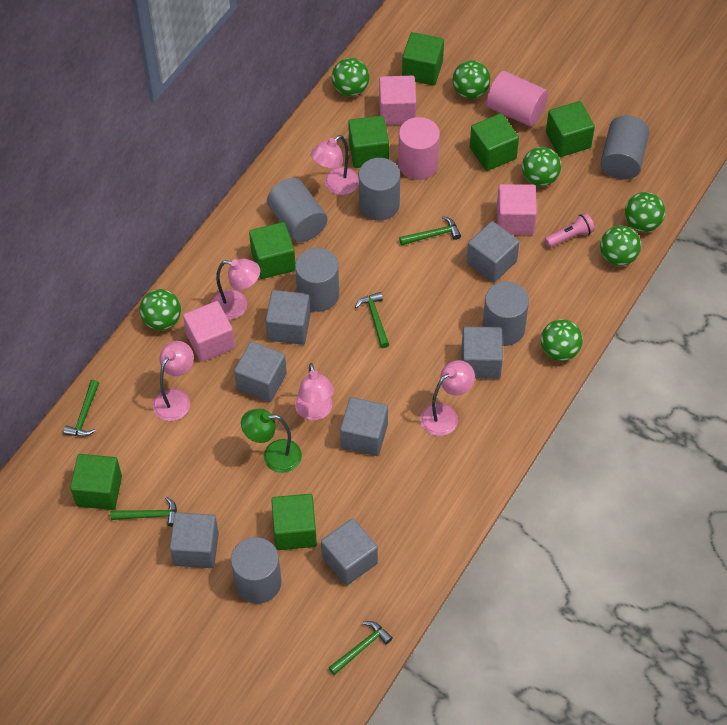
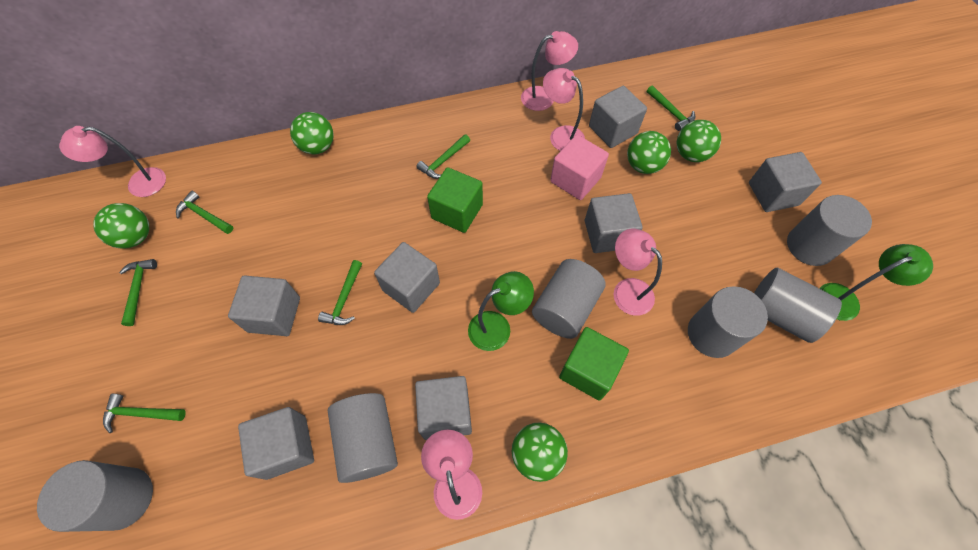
green ball: 7 -> 5
green cube: 7 -> 2
green hammer: 5 -> 6
green lamp: 1 -> 2
pink cube: 3 -> 1
pink cylinder: 2 -> 0
pink flashlight: 1 -> 0

